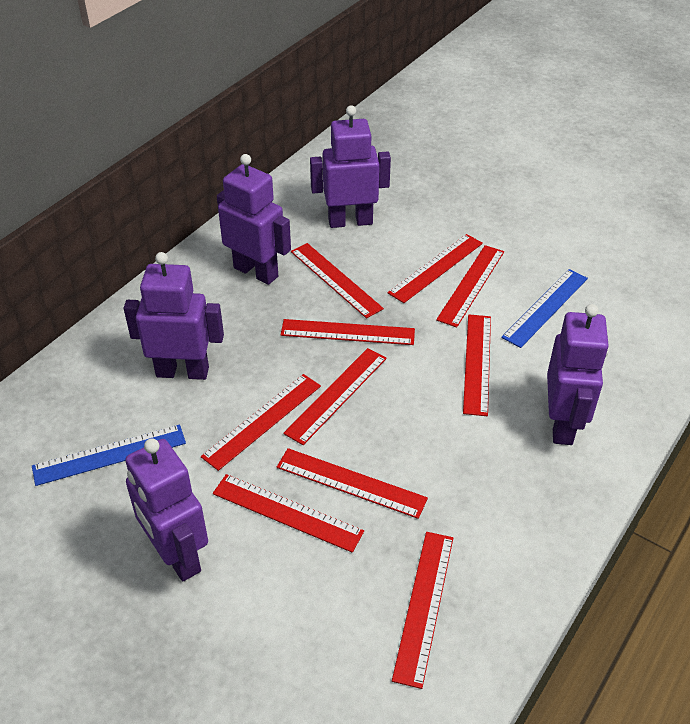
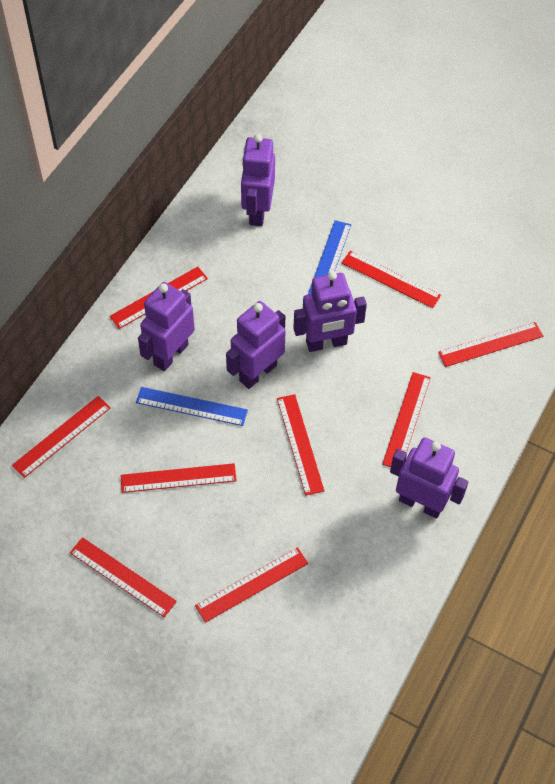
red ruler: 10 -> 9

